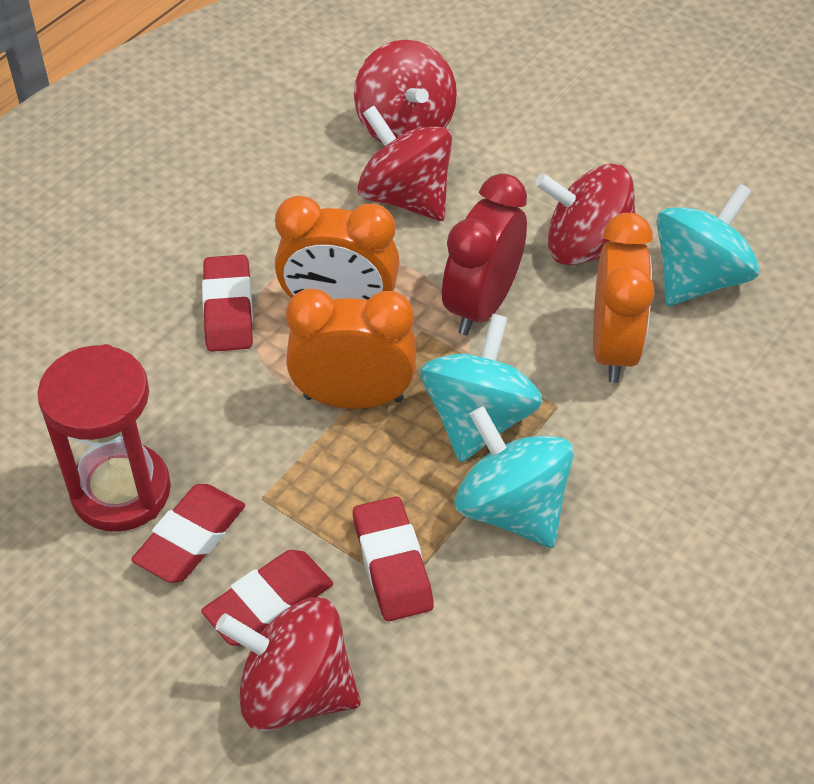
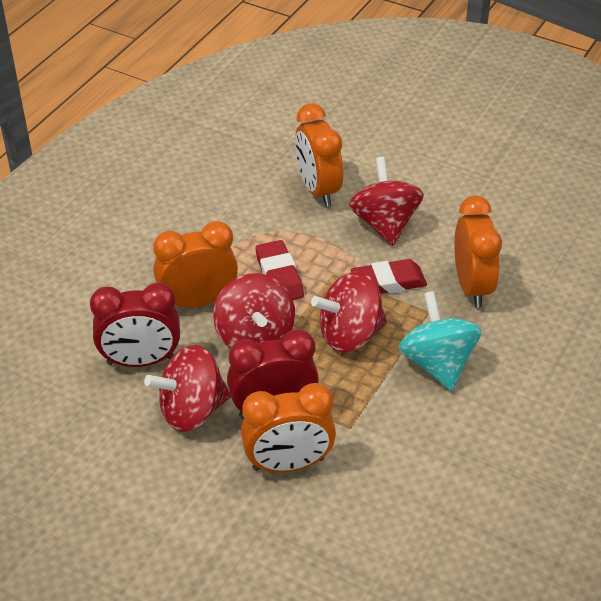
orange clock: 3 -> 4
red clock: 1 -> 2
red eraser: 4 -> 2
red hourglass: 1 -> 0
turquoise spinning top: 3 -> 1

